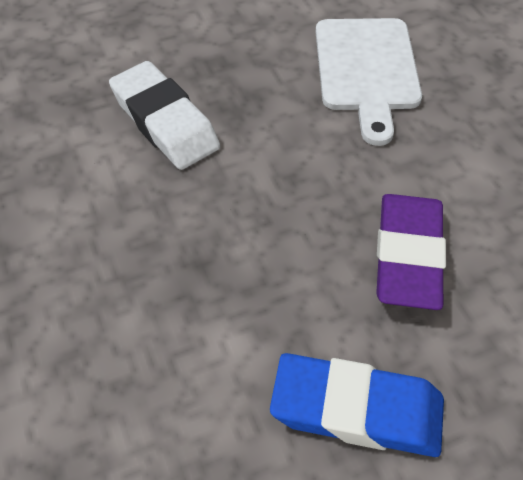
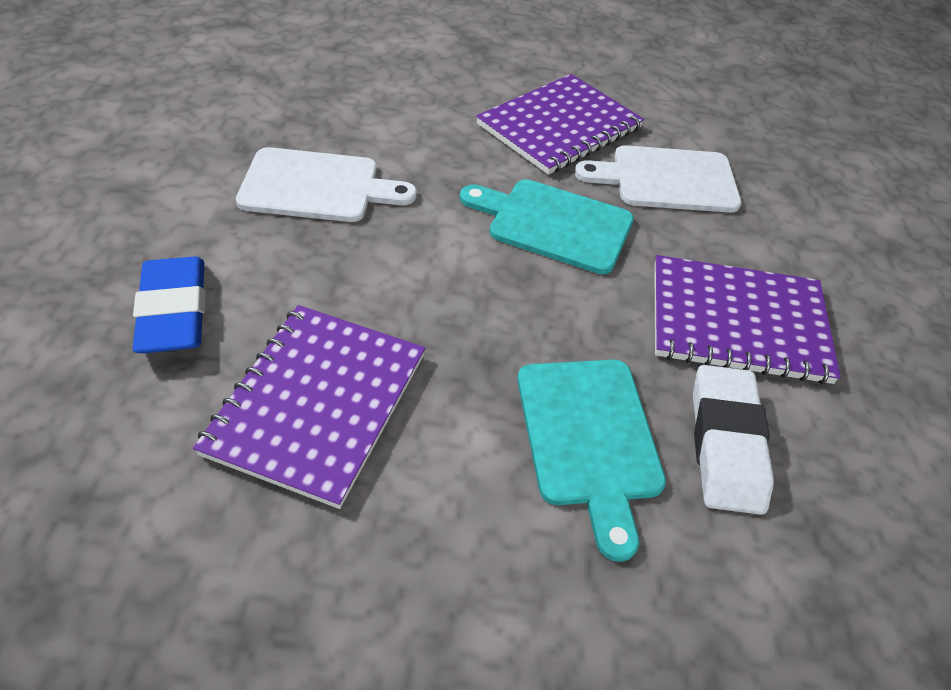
purple eraser: 1 -> 0
purple notebook: 0 -> 3
turquoise cutting board: 0 -> 2
white cutting board: 1 -> 2

